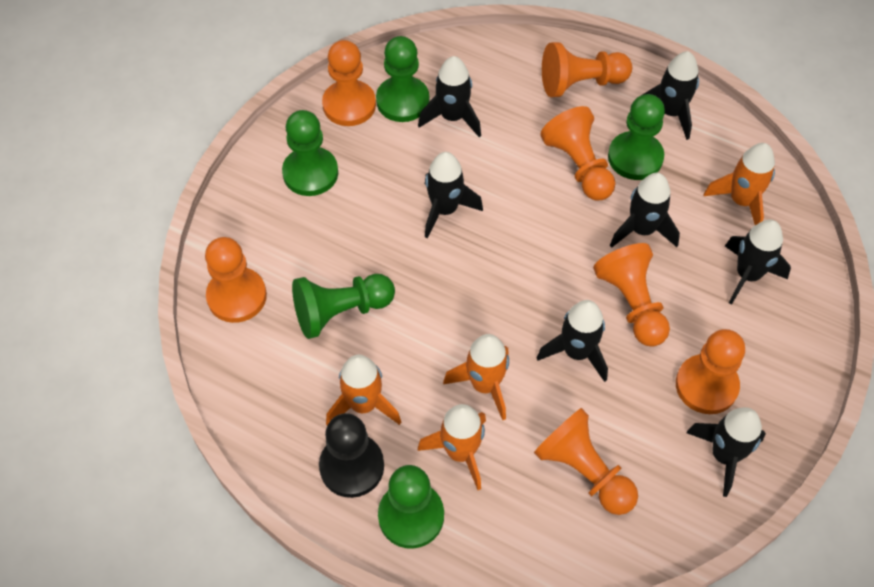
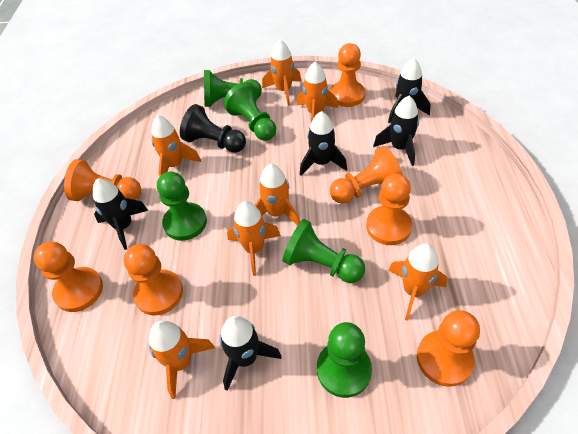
black rocket: 7 -> 5
orange rocket: 4 -> 7

